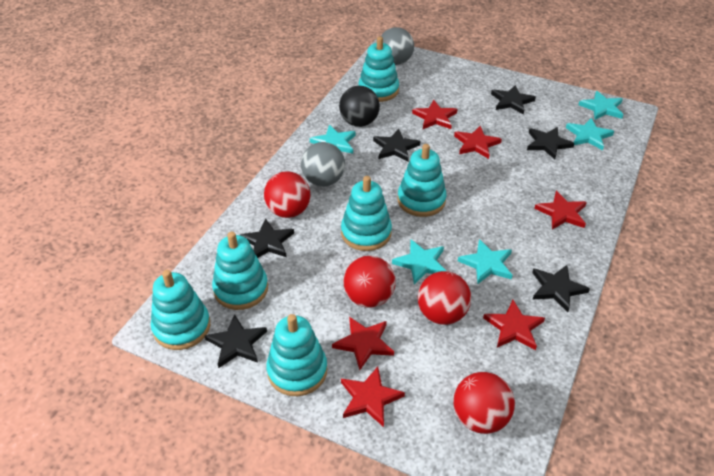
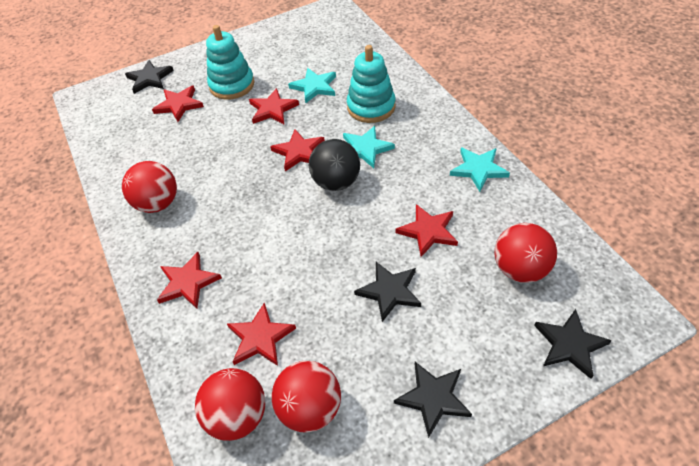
black star: 6 -> 4
grey ball: 2 -> 0
turquoise stacking toy: 6 -> 2
turquoise star: 5 -> 3

